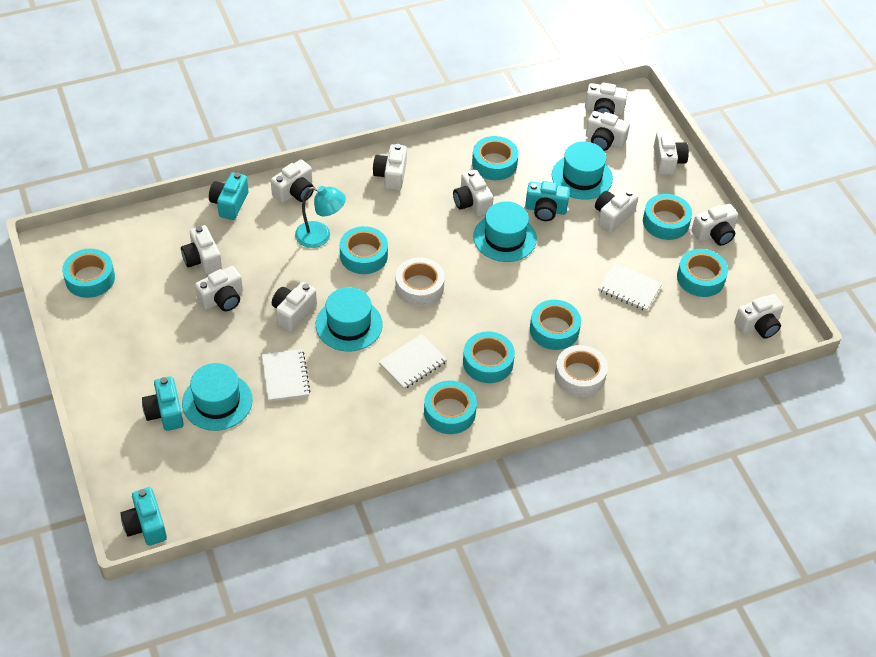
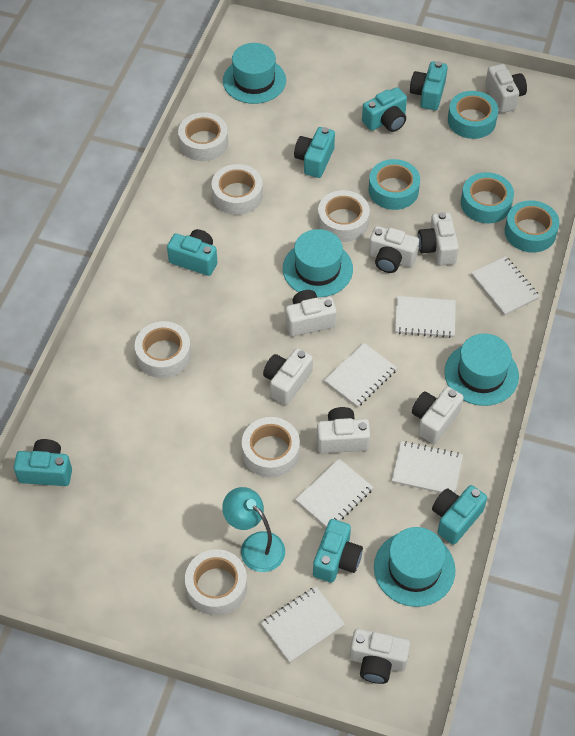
turquoise camera: 4 -> 7
turquoise tape: 8 -> 4
white camera: 12 -> 8
white notebook: 3 -> 6
white tape: 2 -> 6

